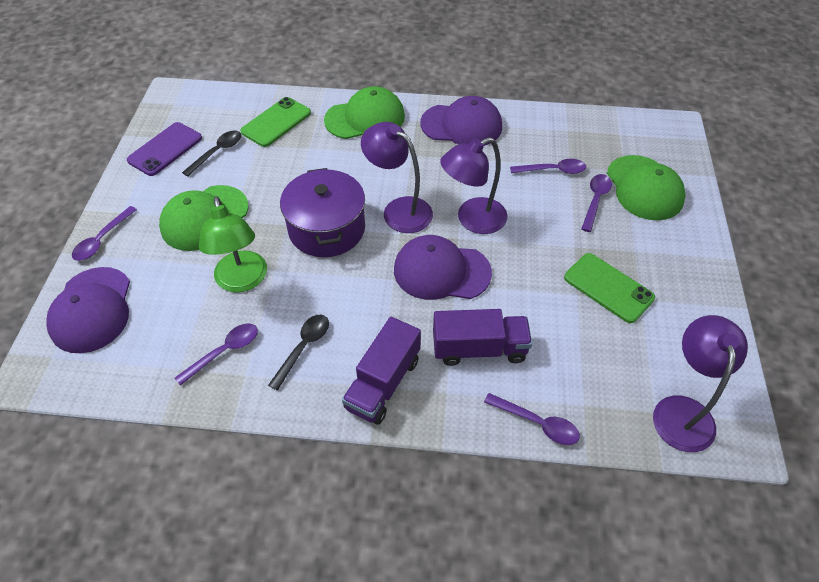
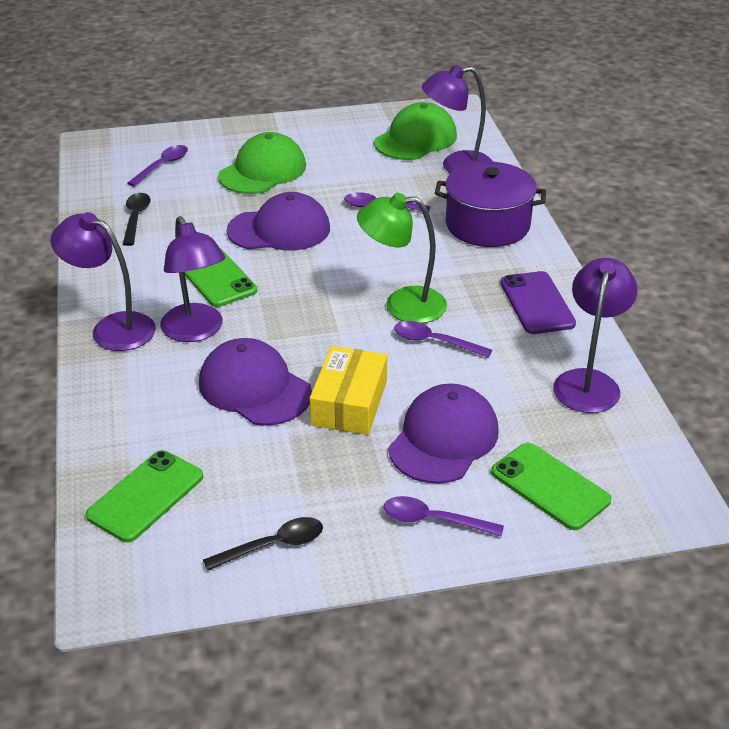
green cap: 3 -> 2
green phone: 2 -> 3
purple lamp: 3 -> 4
purple spoon: 5 -> 4
purple truck: 2 -> 0
yellow box: 0 -> 1

